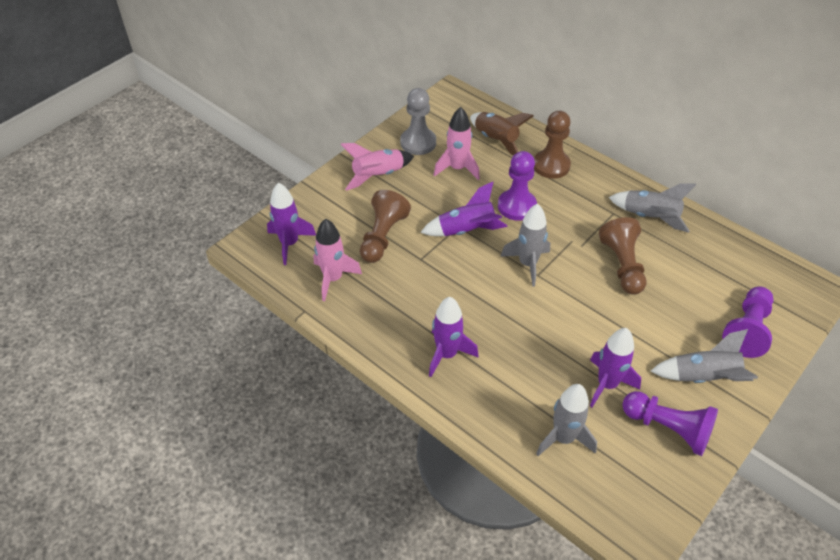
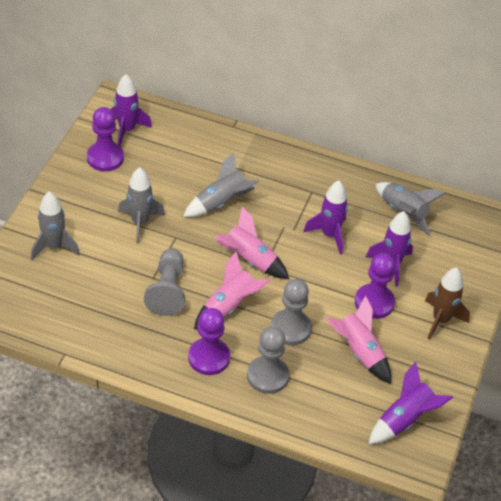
brown pawn: 3 -> 0
grey pawn: 1 -> 3

